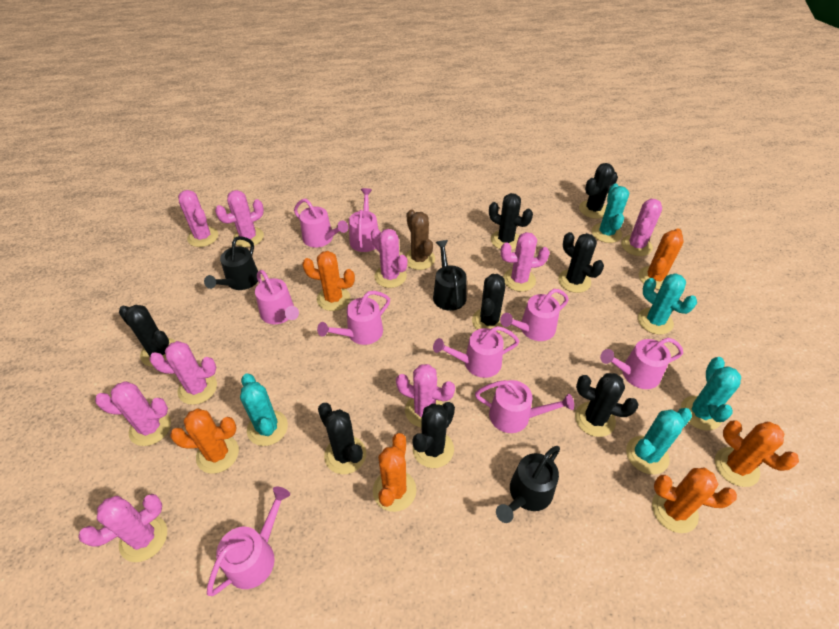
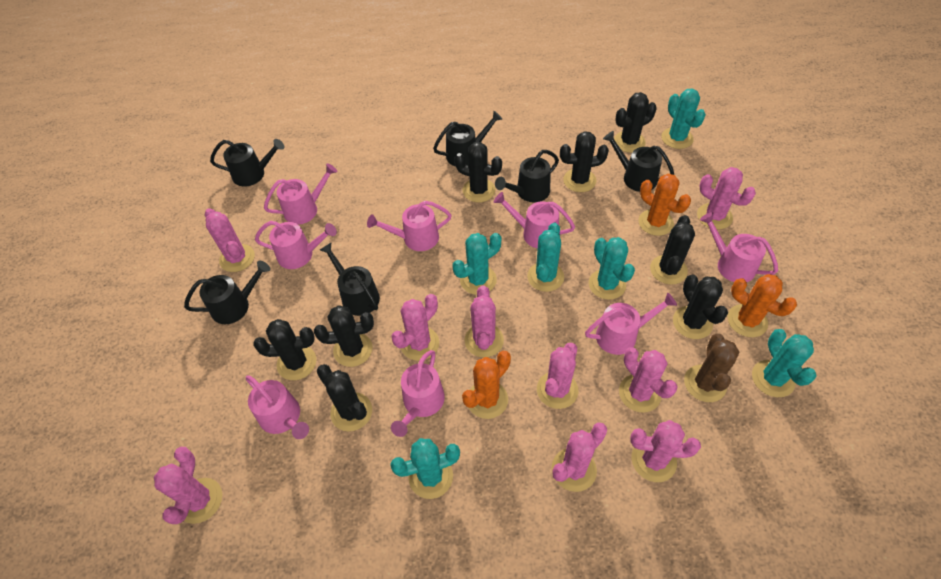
black watering can: 3 -> 6
orange cactus: 6 -> 3
pink watering can: 9 -> 8
turquoise cactus: 5 -> 6

